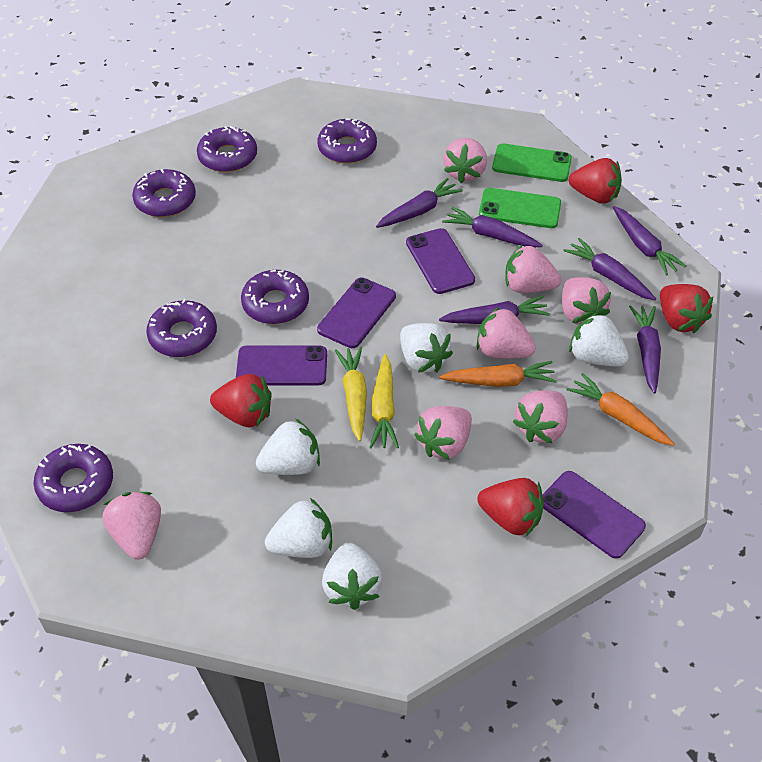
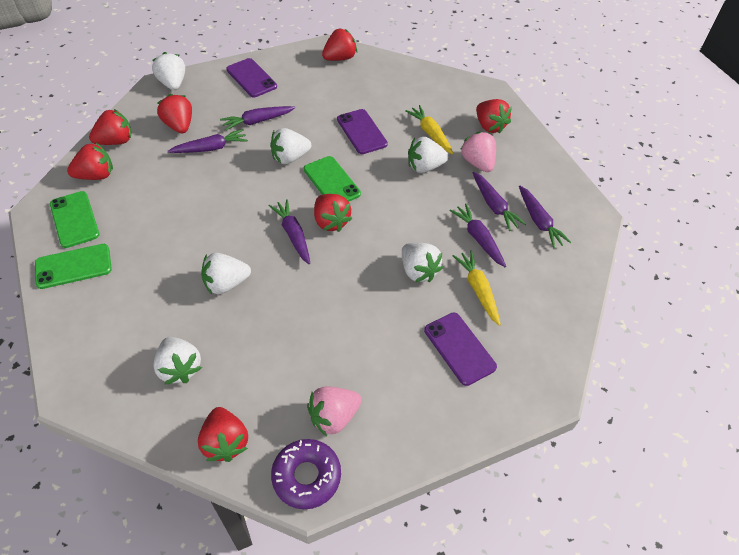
green phone: 2 -> 3
orange carrot: 2 -> 0
pink strawberry: 7 -> 2
purple donut: 6 -> 1
purple phone: 4 -> 3
red strawberry: 4 -> 7
white strawberry: 5 -> 6

